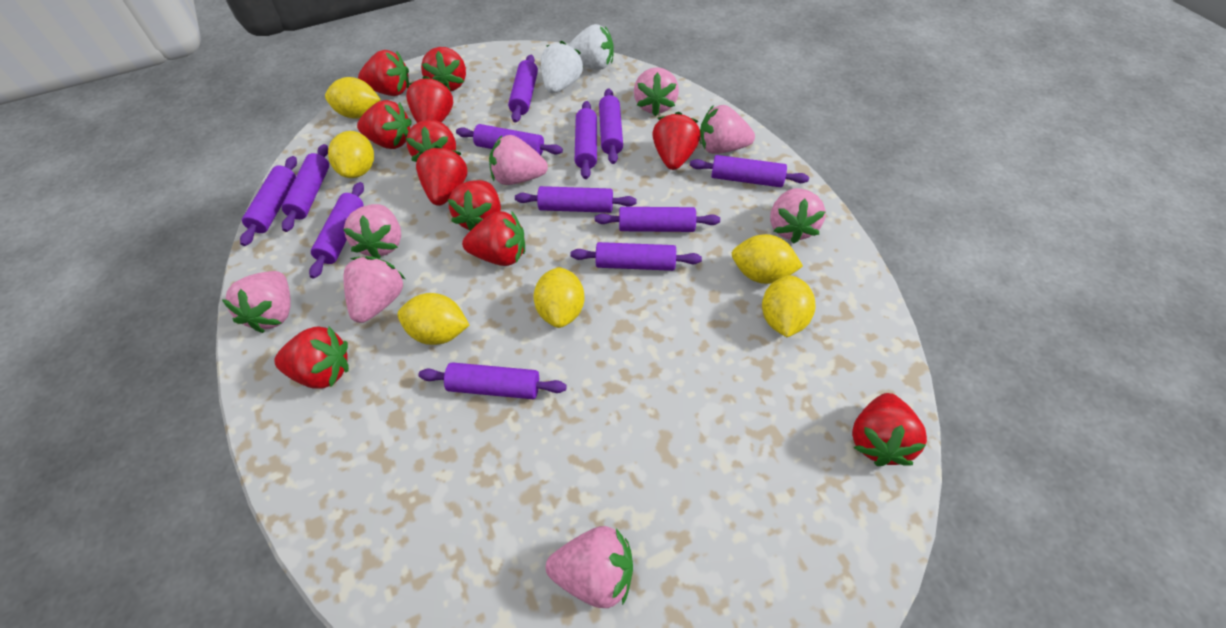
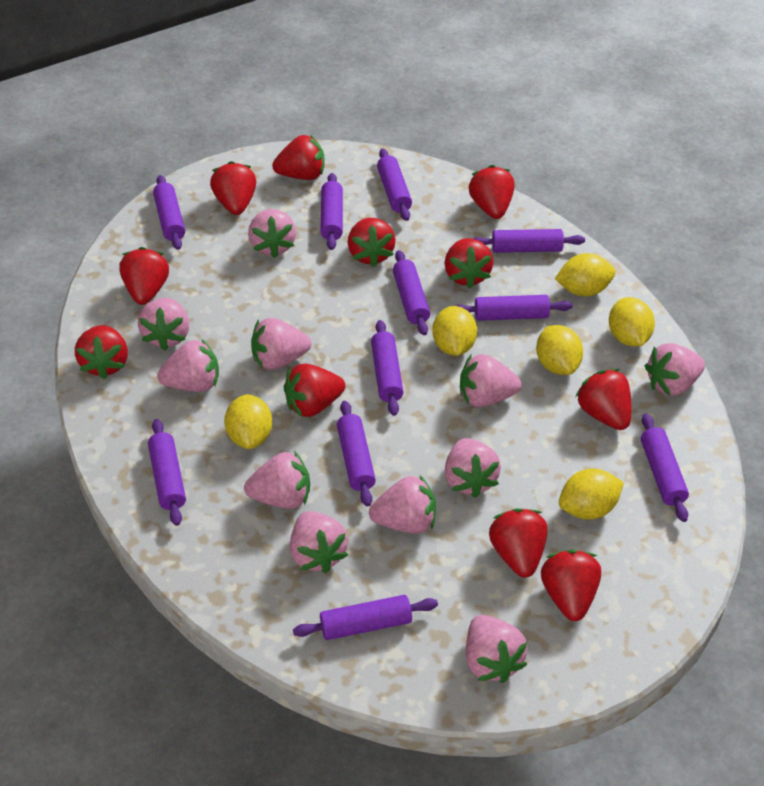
pink strawberry: 8 -> 11
purple rolling pin: 12 -> 11
white strawberry: 2 -> 0

